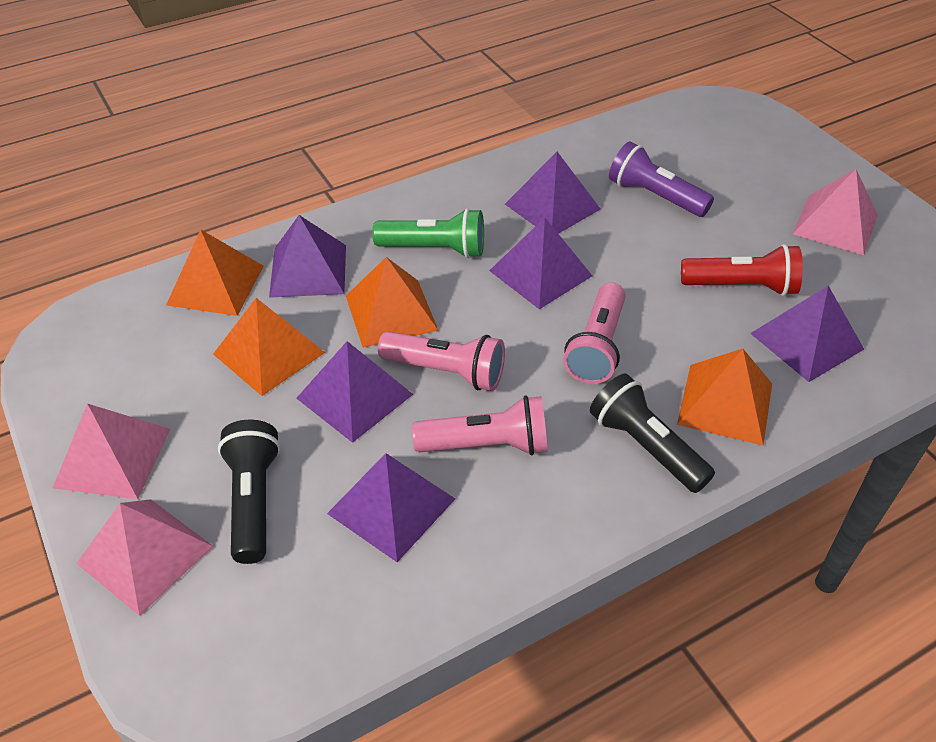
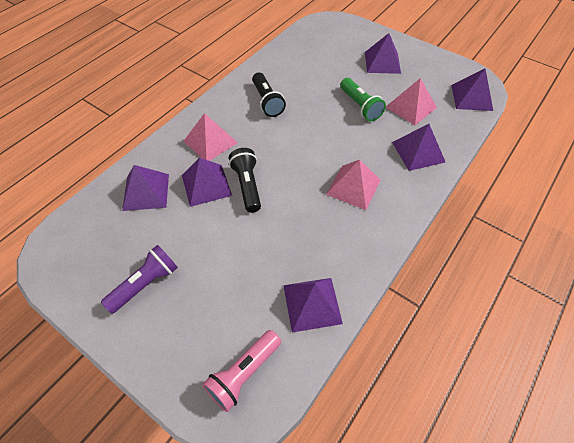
orange pyramid: 4 -> 0
pink flashlight: 3 -> 1
red flashlight: 1 -> 0

